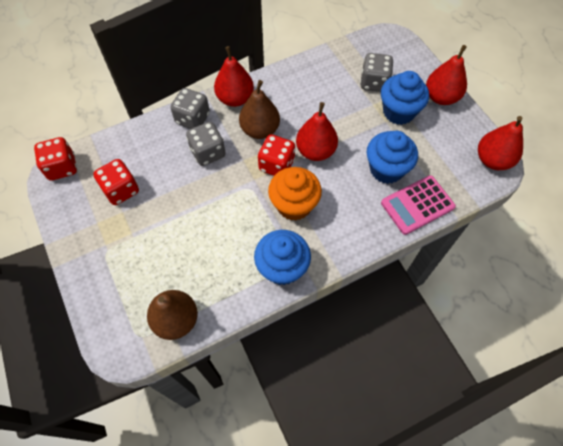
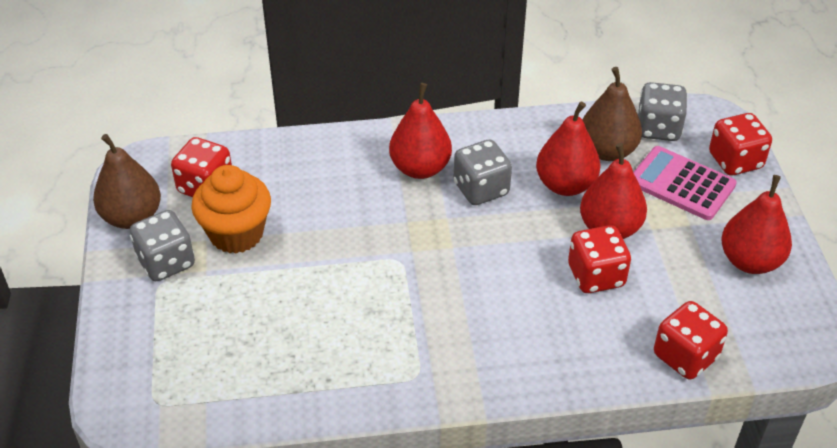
blue cupcake: 3 -> 0
red dice: 3 -> 4

